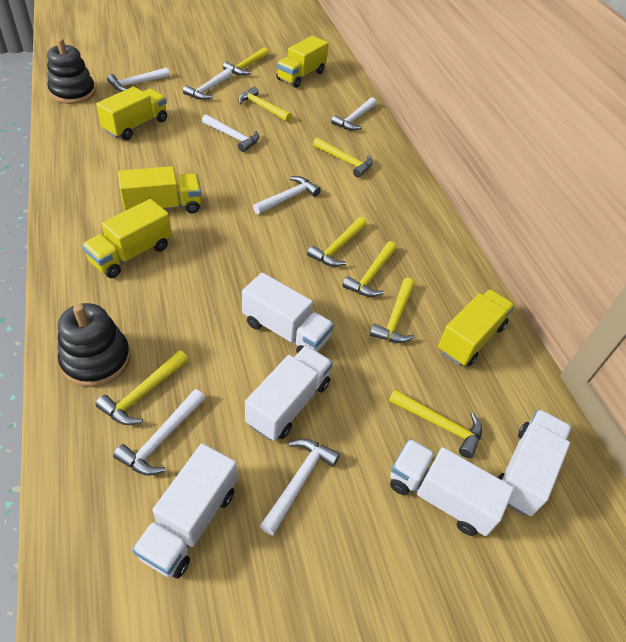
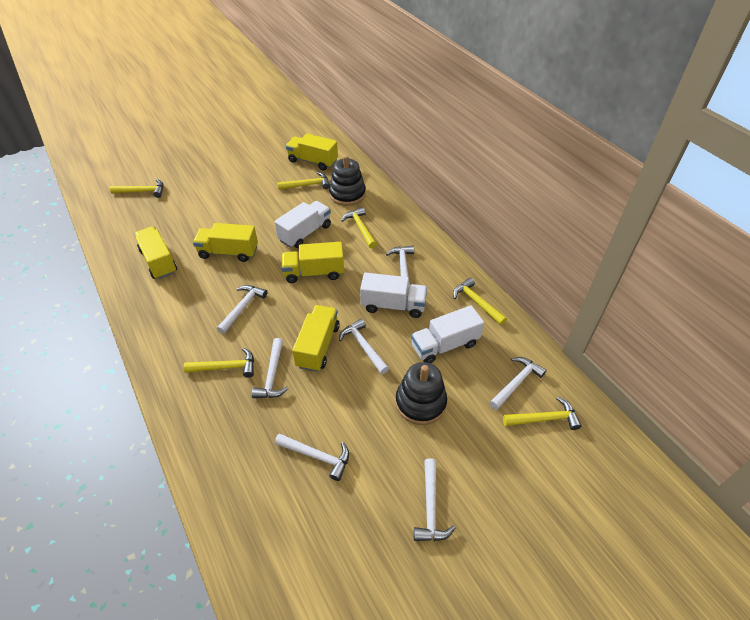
white truck: 5 -> 3
yellow hammer: 8 -> 6

